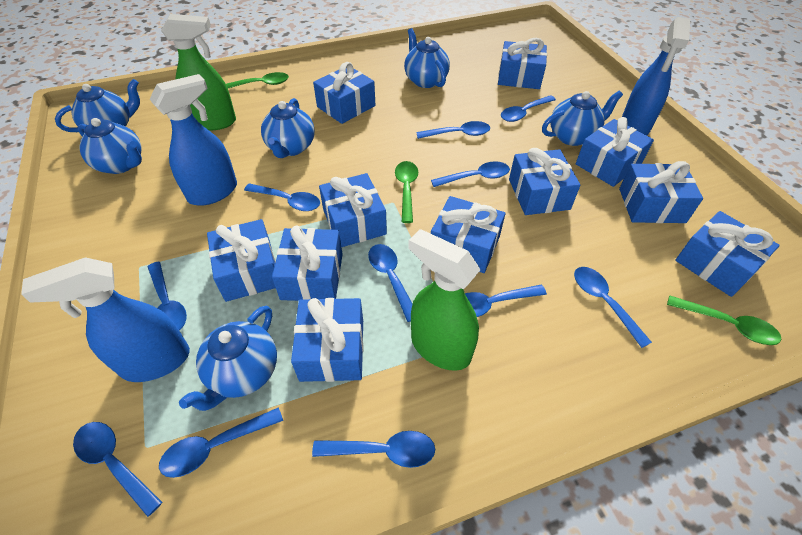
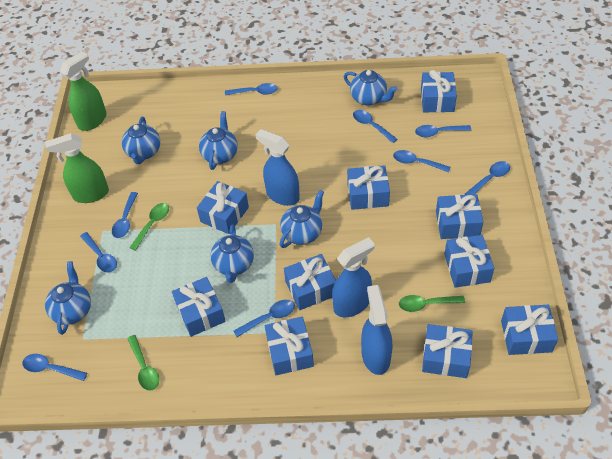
blue gift: 11 -> 10
blue spoon: 11 -> 9

